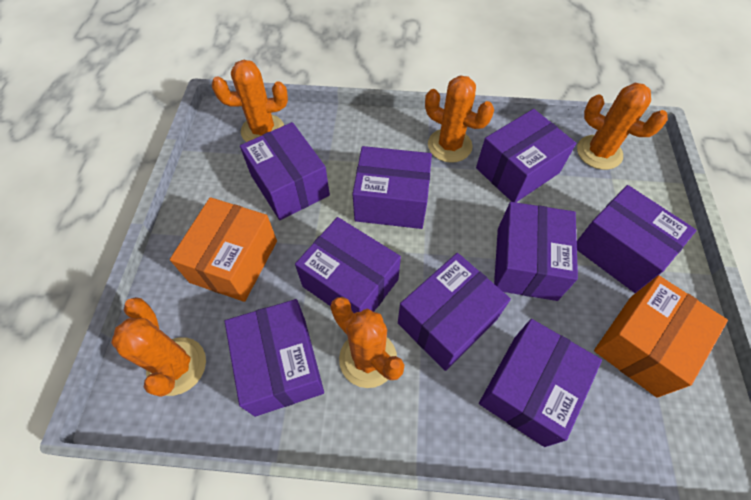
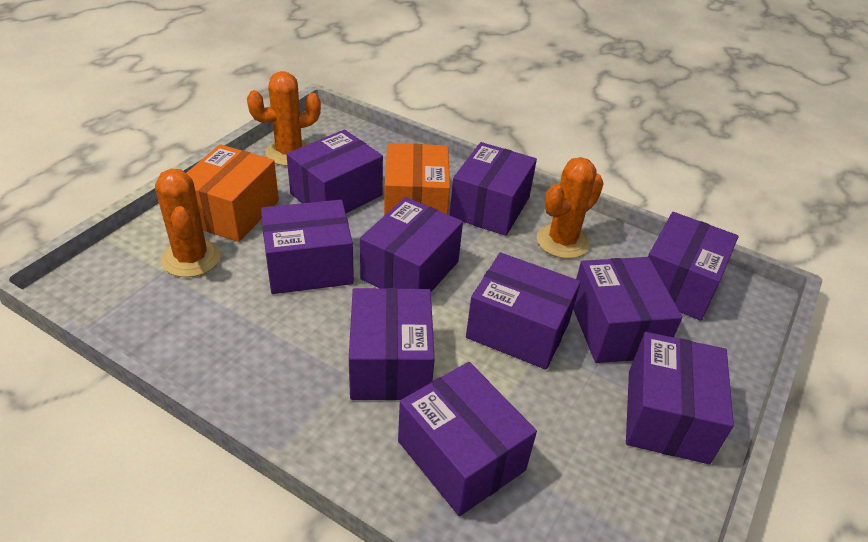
orange cactus: 5 -> 3
purple box: 9 -> 10

